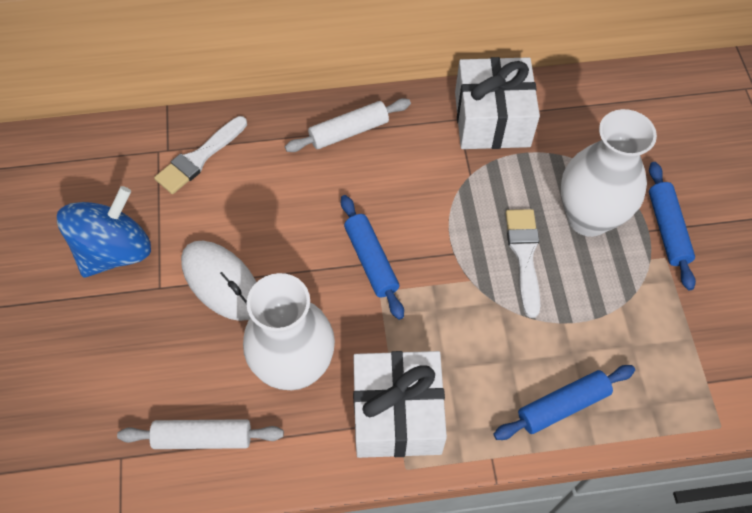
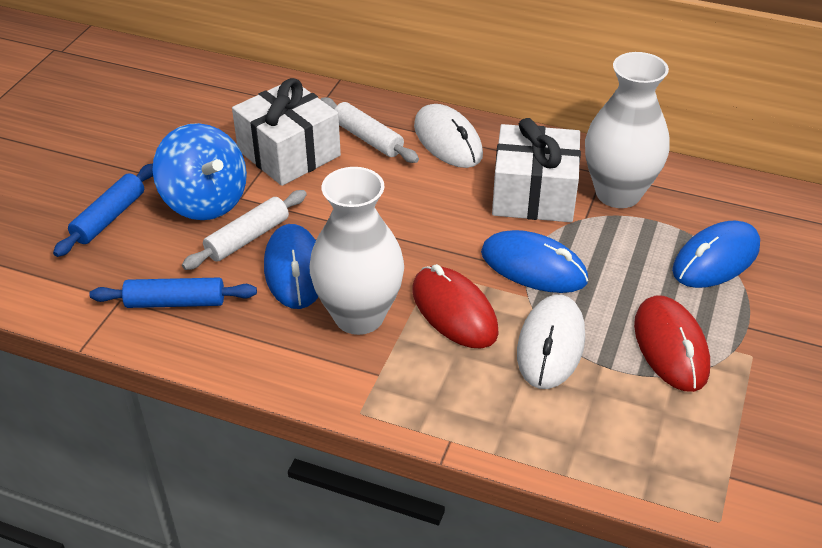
blue mouse: 0 -> 3
blue rolling pin: 3 -> 2
red mouse: 0 -> 2
white brush: 2 -> 0
white mouse: 1 -> 2

